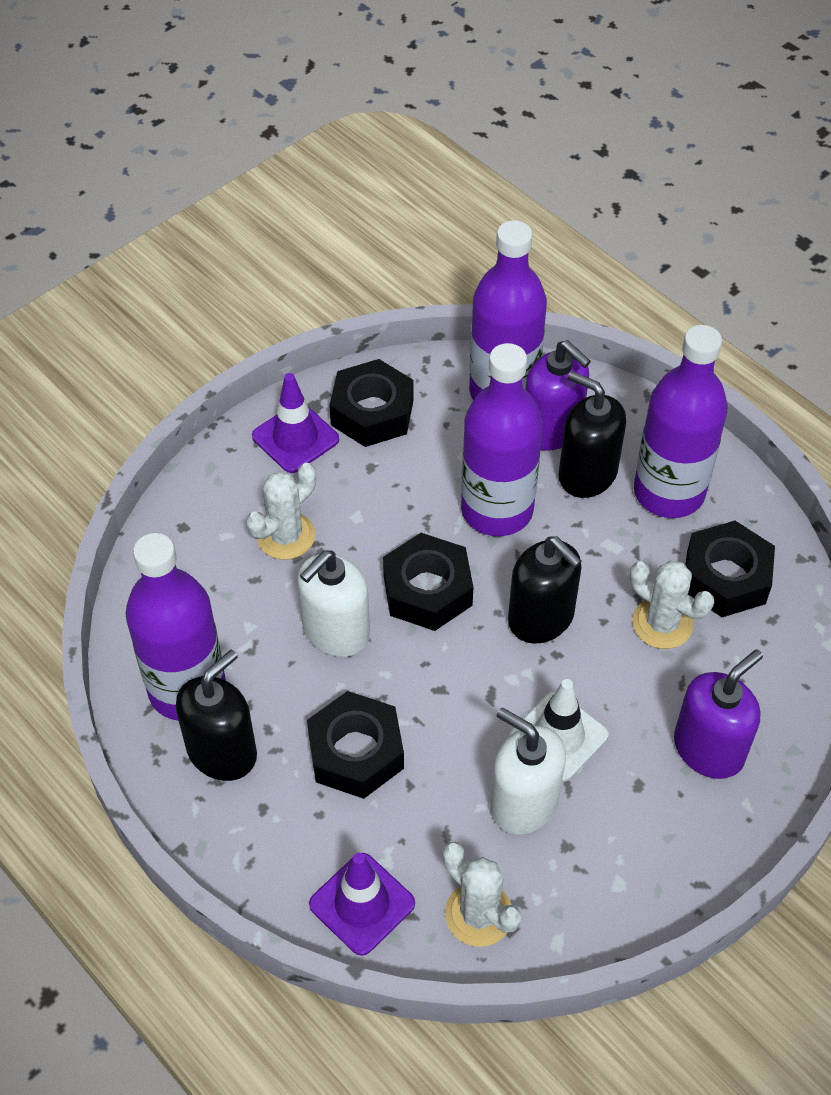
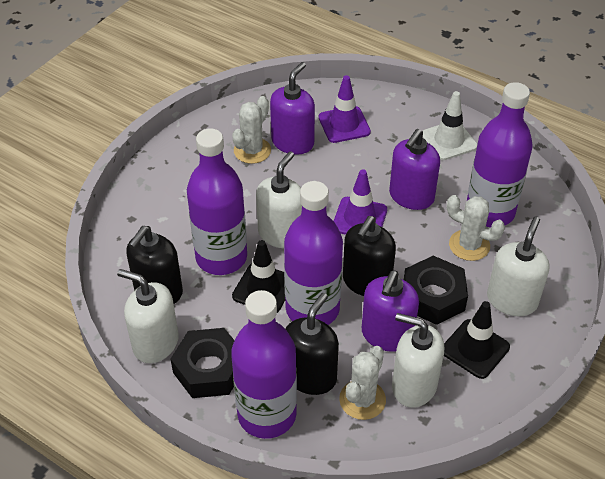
black nut: 4 -> 2
black traffic cone: 0 -> 2
purple soap dispenser: 2 -> 3
white soap dispenser: 2 -> 4

